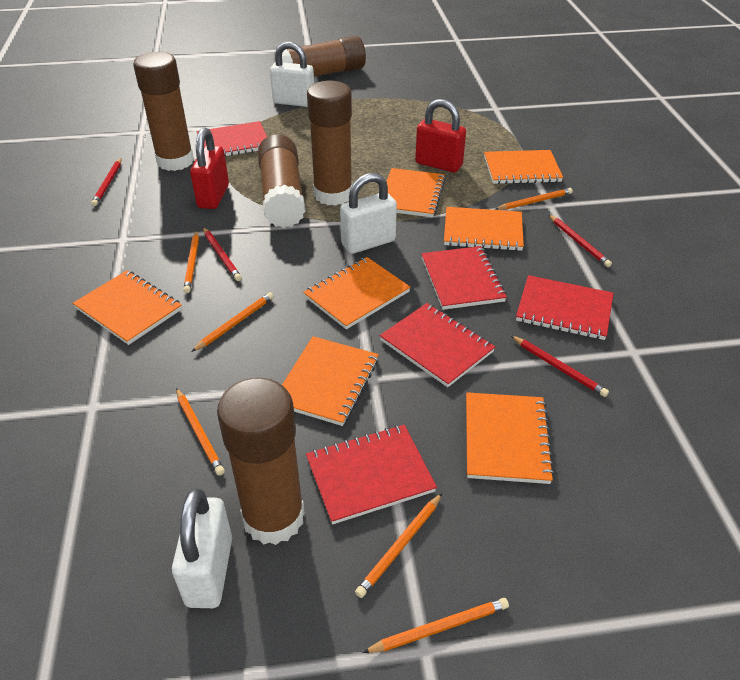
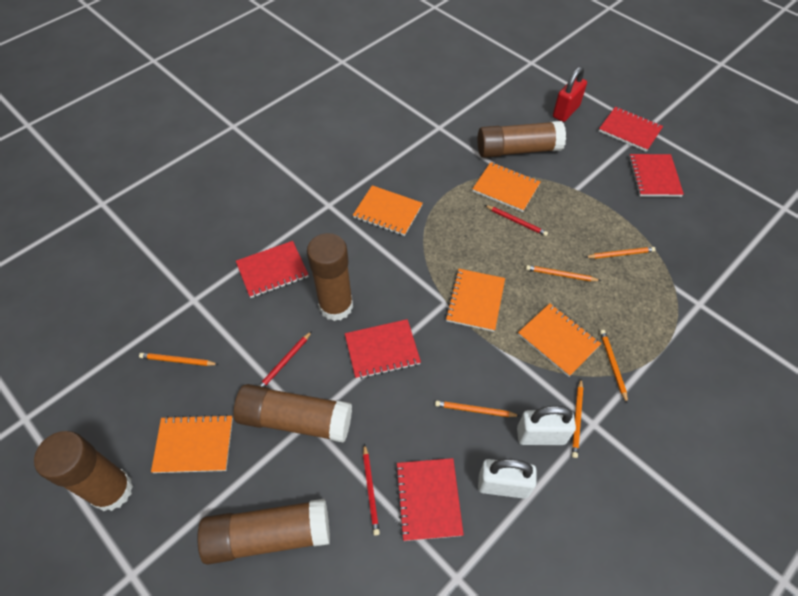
orange notebook: 7 -> 5
red padlock: 2 -> 1
red pencil: 4 -> 3
white padlock: 3 -> 2

